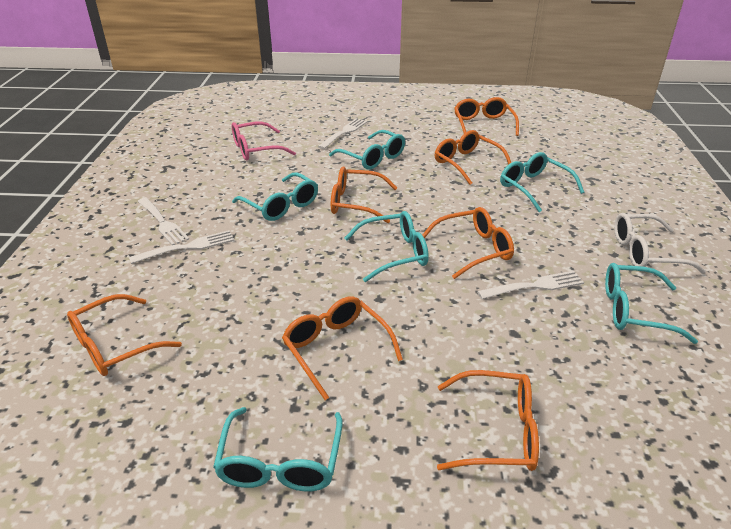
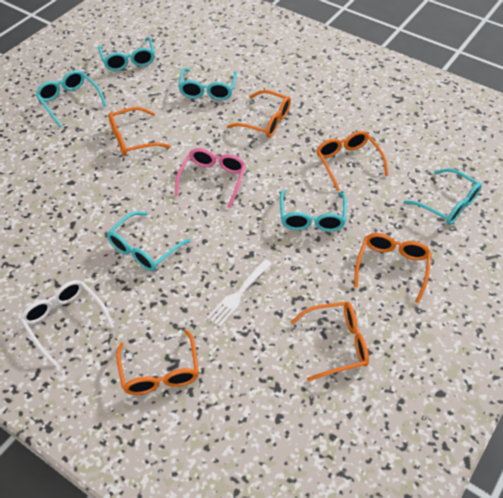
orange glasses: 7 -> 6
white fork: 4 -> 1

